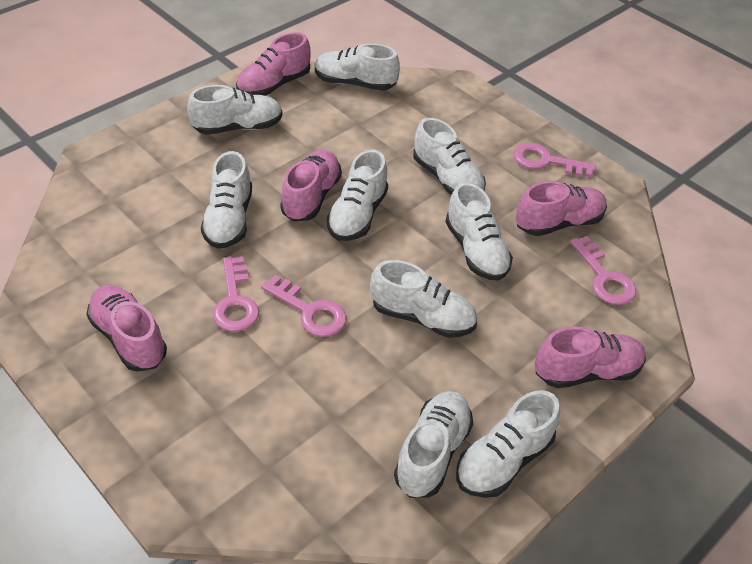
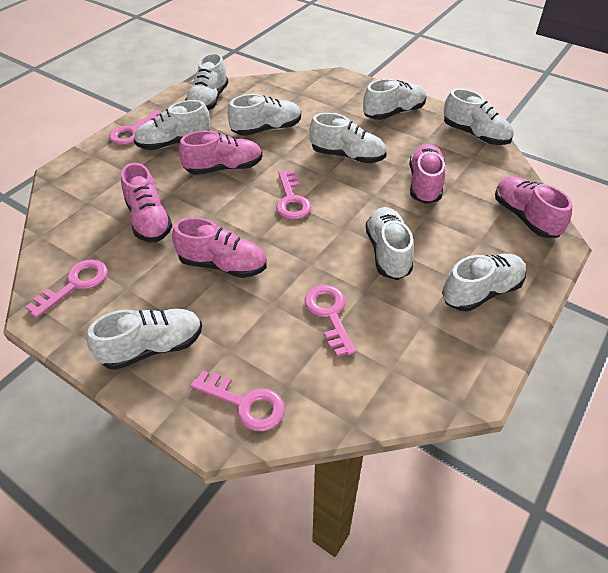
pink key: 4 -> 5

